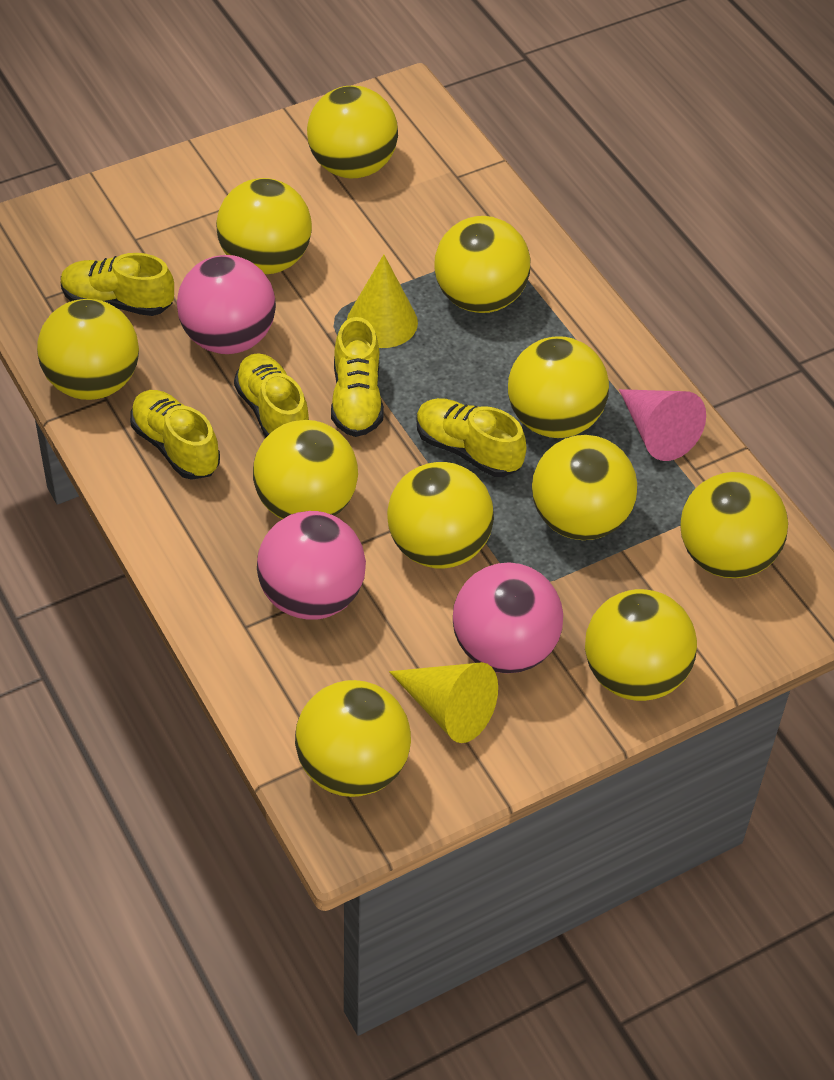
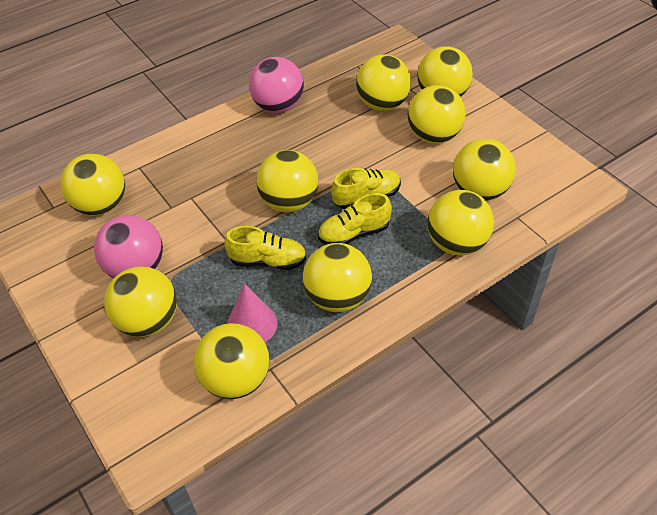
pink ball: 3 -> 2
yellow ball: 11 -> 10
yellow cone: 2 -> 0
yellow shoe: 5 -> 3

